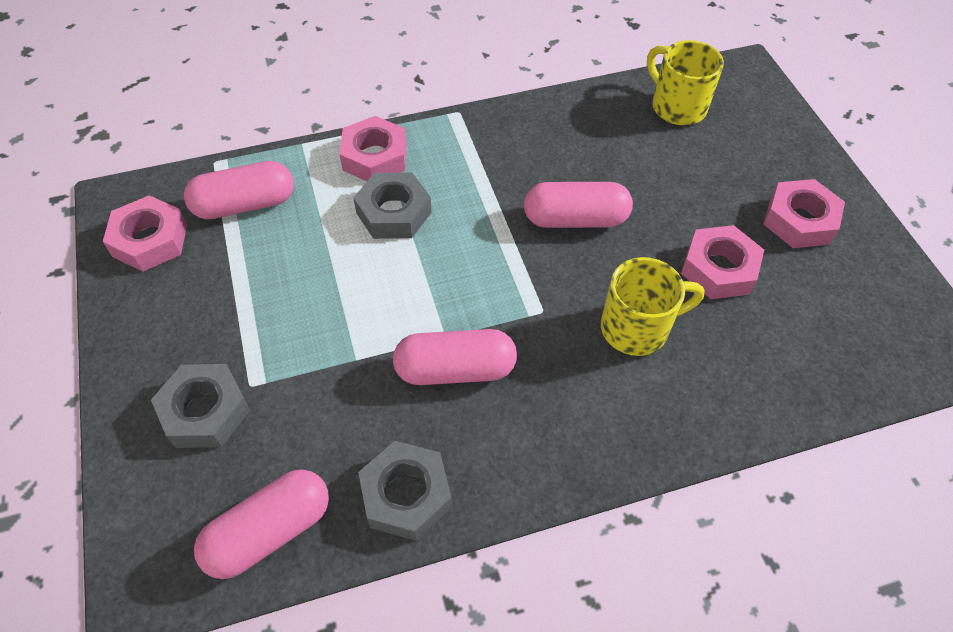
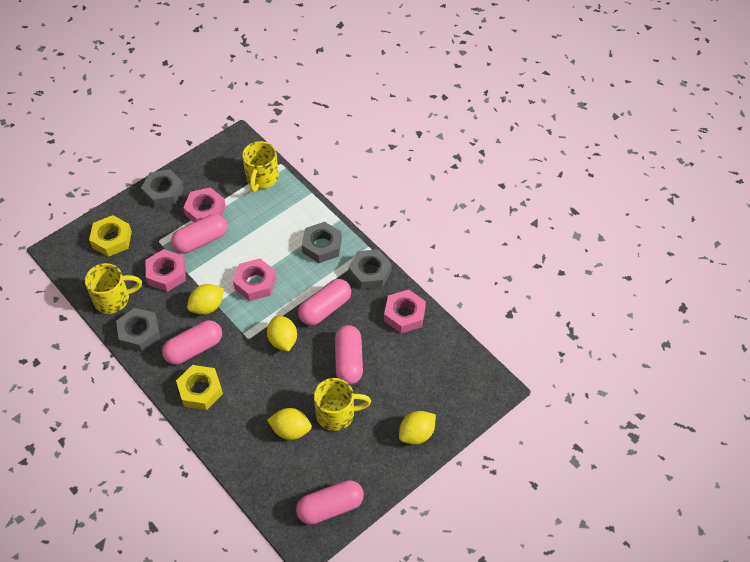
grey nut: 3 -> 4
pink capsule: 4 -> 5
yellow lemon: 0 -> 4
yellow mug: 2 -> 3
yellow nut: 0 -> 2

